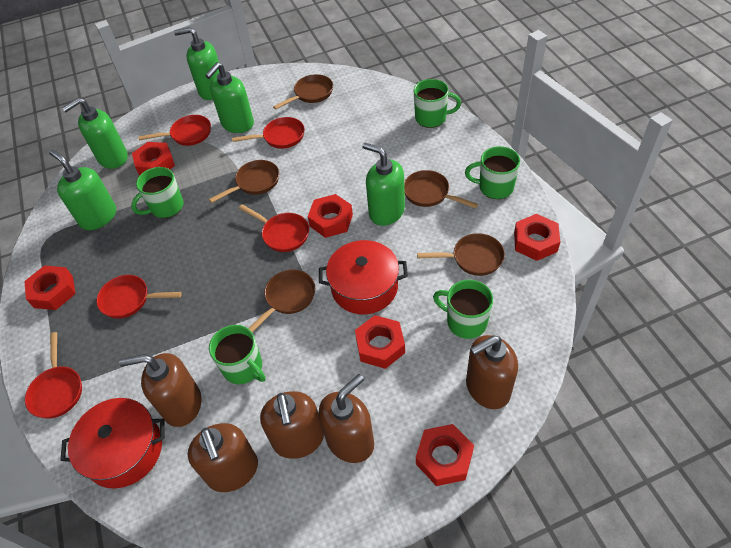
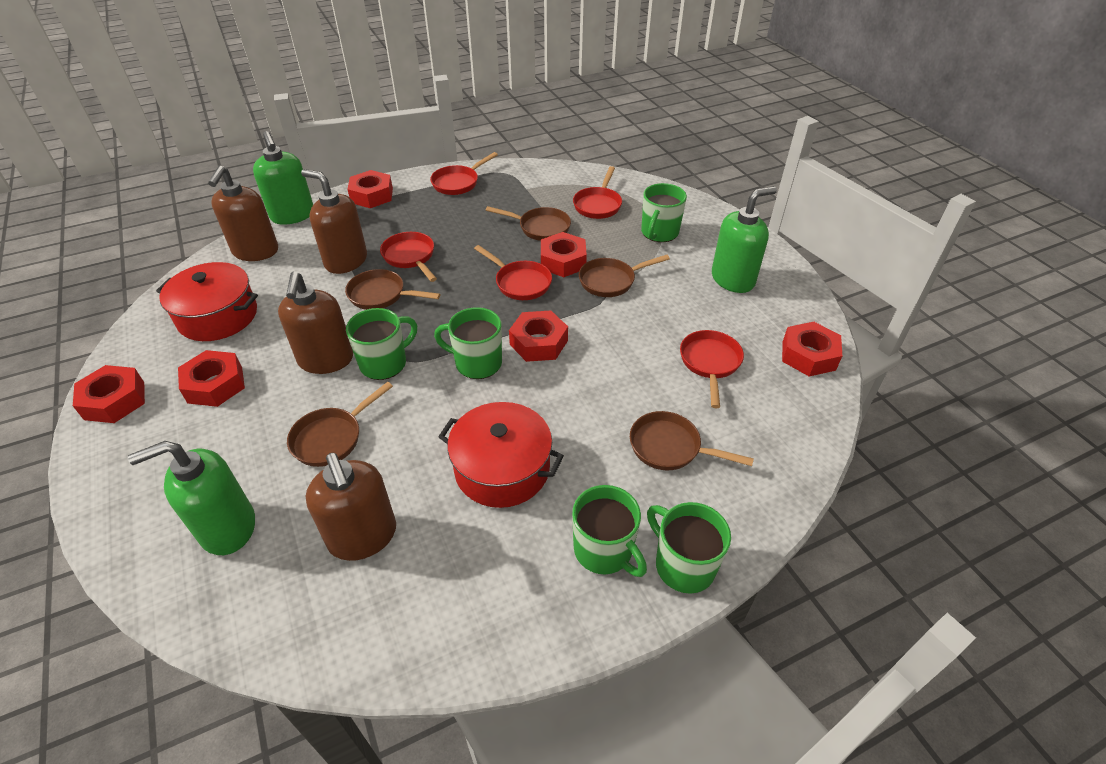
brown soap dispenser: 5 -> 4
green soap dispenser: 5 -> 3

